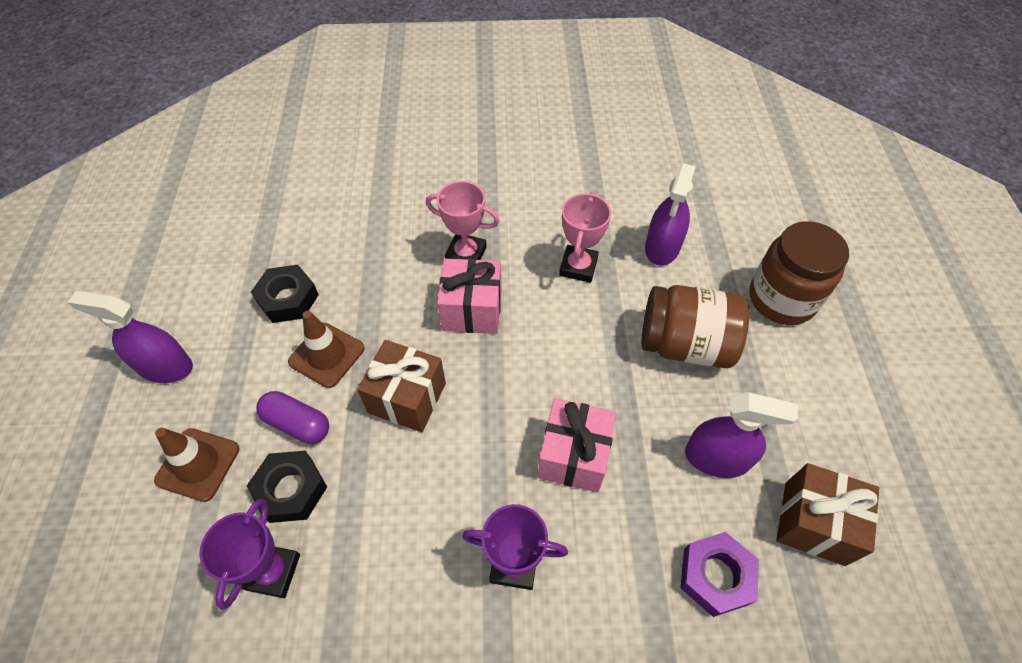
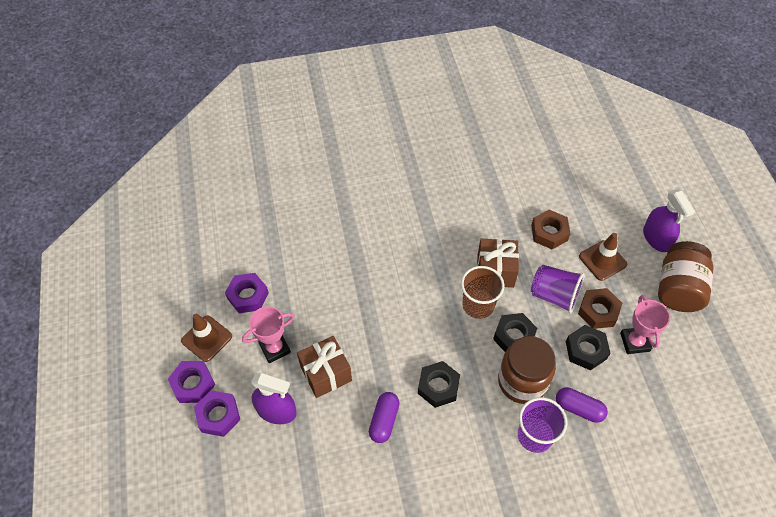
black nut: 2 -> 3
brown cup: 0 -> 1
brown nut: 0 -> 2
pink gift: 2 -> 0
purple capsule: 1 -> 2
purple cup: 0 -> 2
purple nut: 1 -> 3
purple spray bottle: 3 -> 2
purple trophy: 2 -> 0

